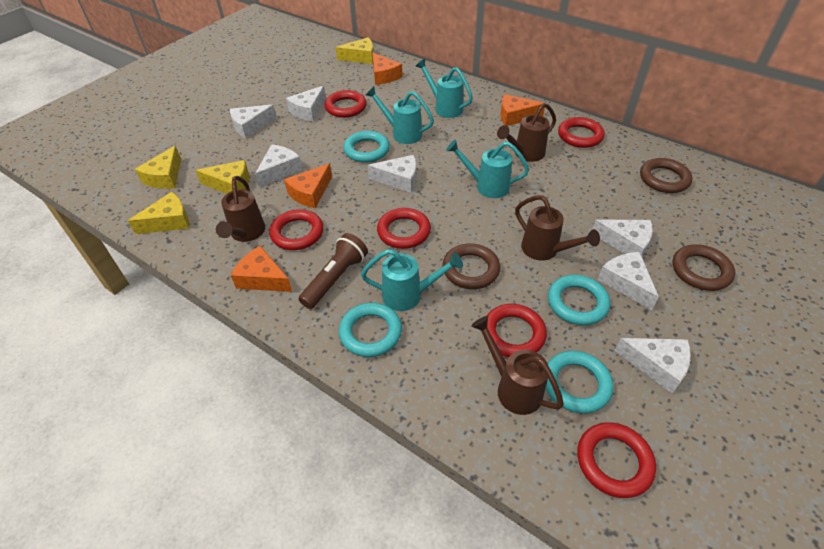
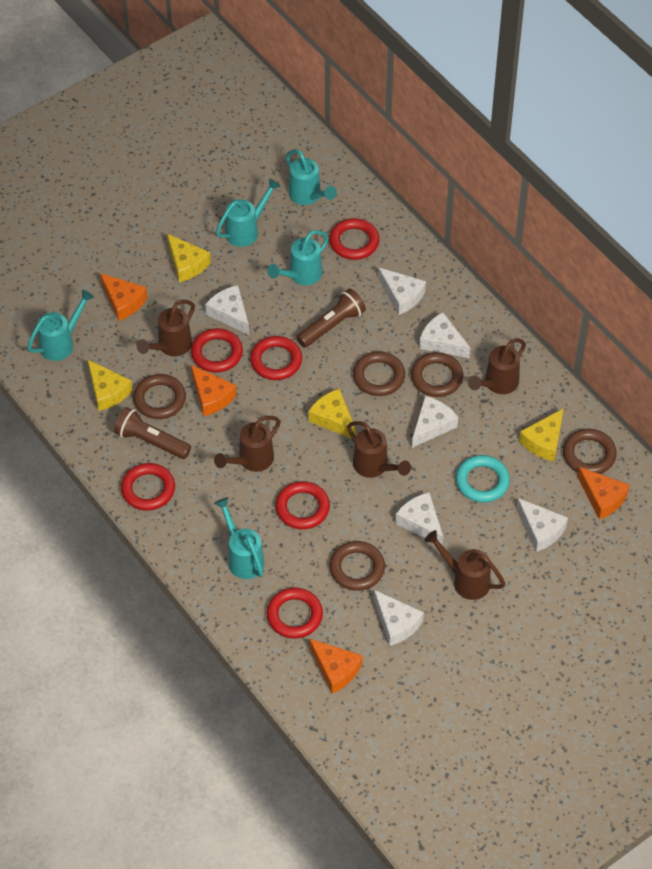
brown flashlight: 1 -> 2
brown ring: 3 -> 5
brown watering can: 4 -> 5
turquoise ring: 4 -> 1
turquoise watering can: 4 -> 5

